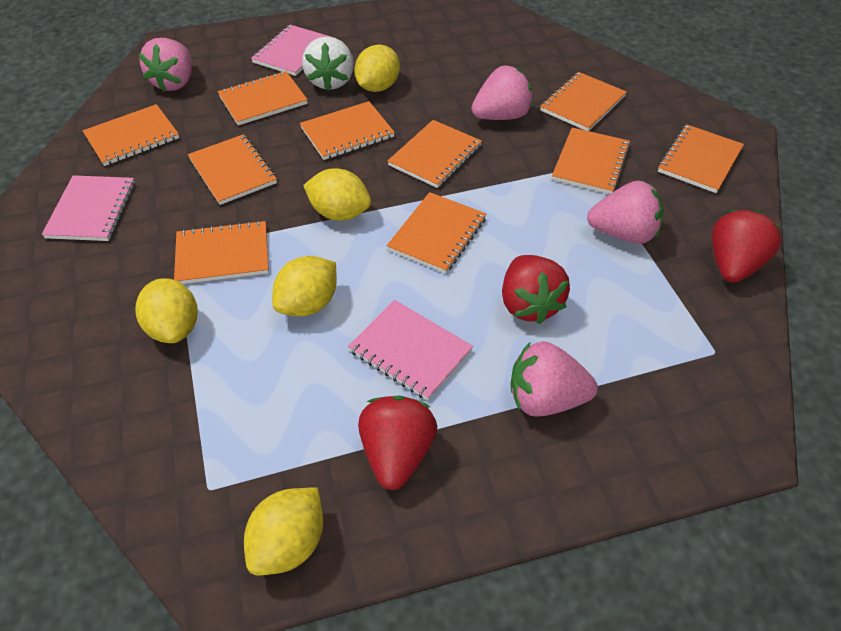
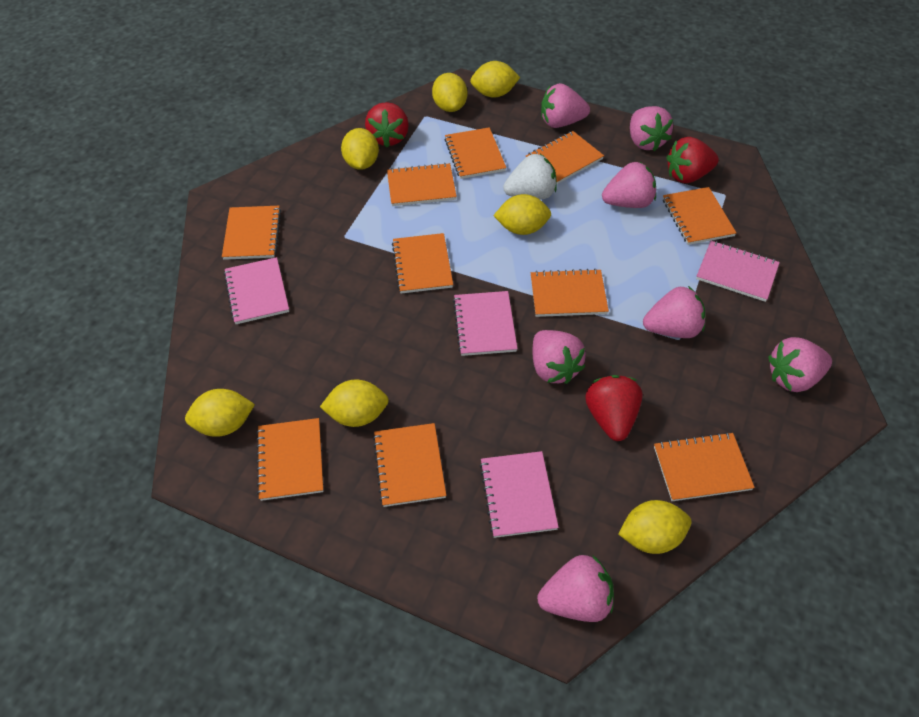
pink notebook: 3 -> 4
pink strawberry: 4 -> 7
yellow lemon: 5 -> 7

